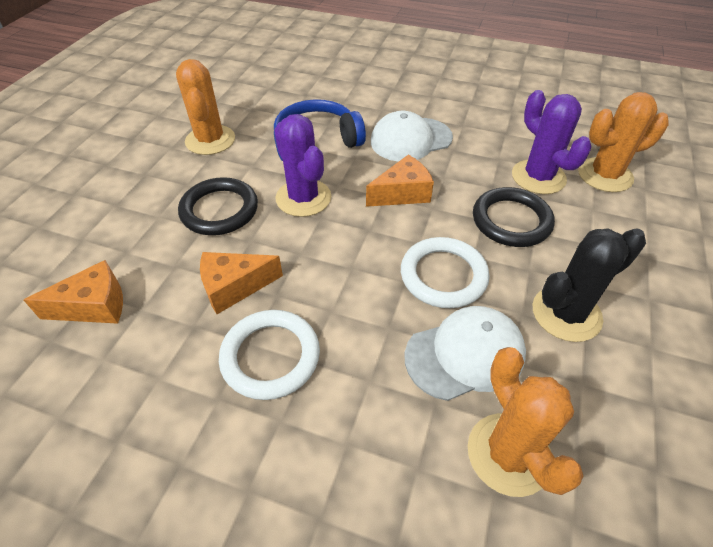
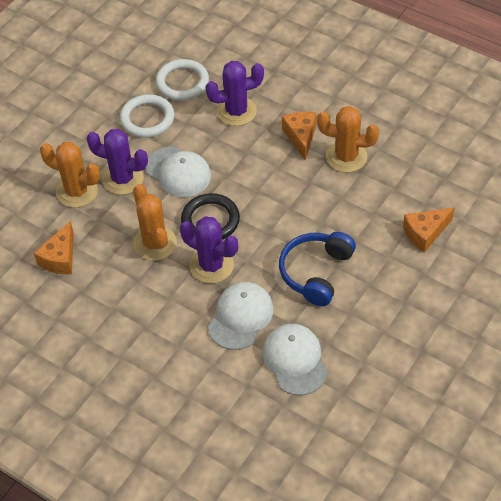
black cactus: 1 -> 0
black ring: 2 -> 1
purple cactus: 2 -> 3
white cap: 2 -> 3

